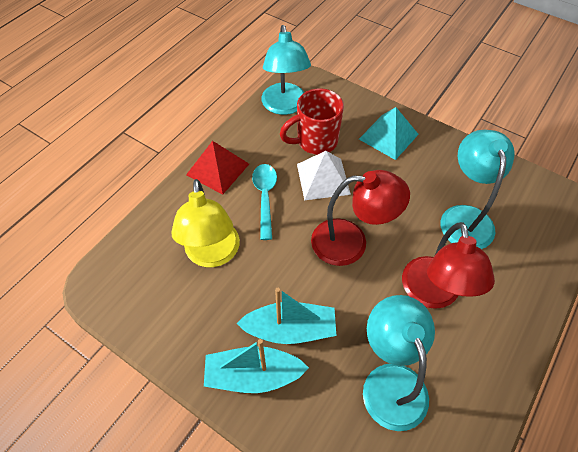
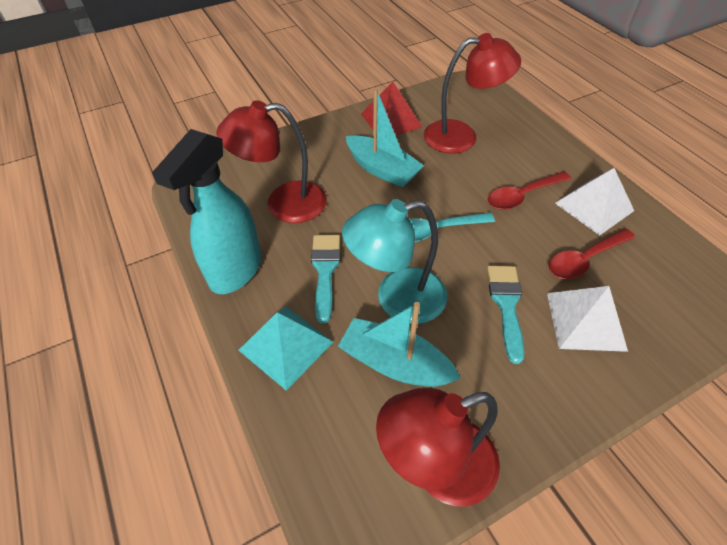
red lamp: 2 -> 3
red mug: 1 -> 0
red spoon: 0 -> 2
turquoise brush: 0 -> 2
turquoise lamp: 3 -> 1
turquoise spray bottle: 0 -> 1
white pyramid: 1 -> 2
yellow lamp: 1 -> 0

